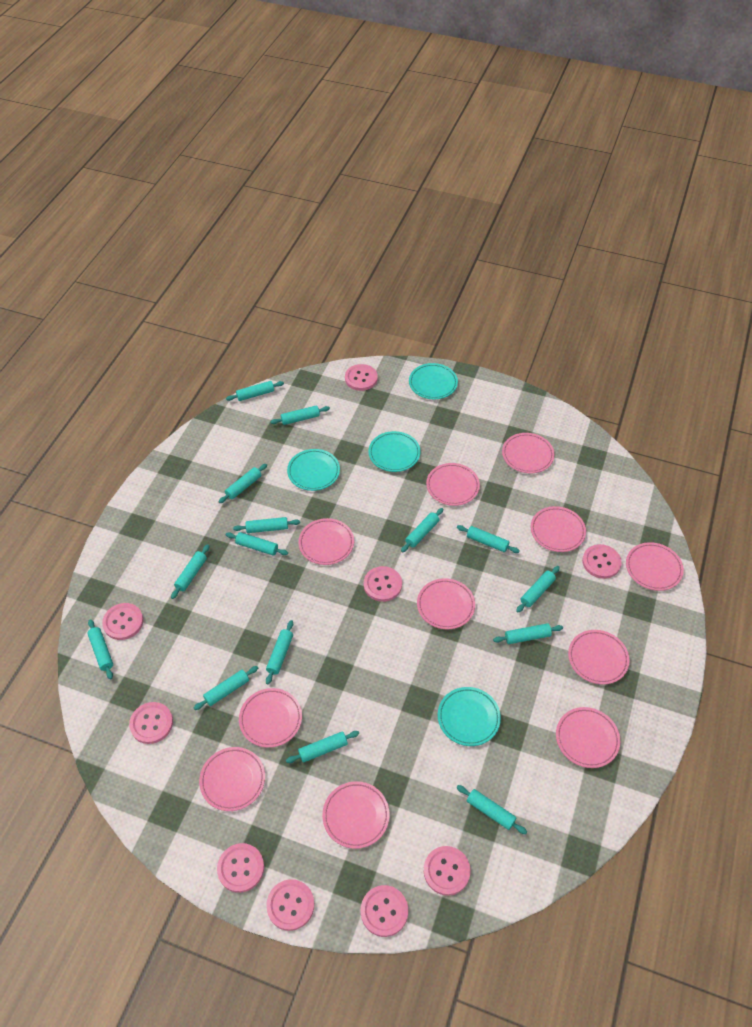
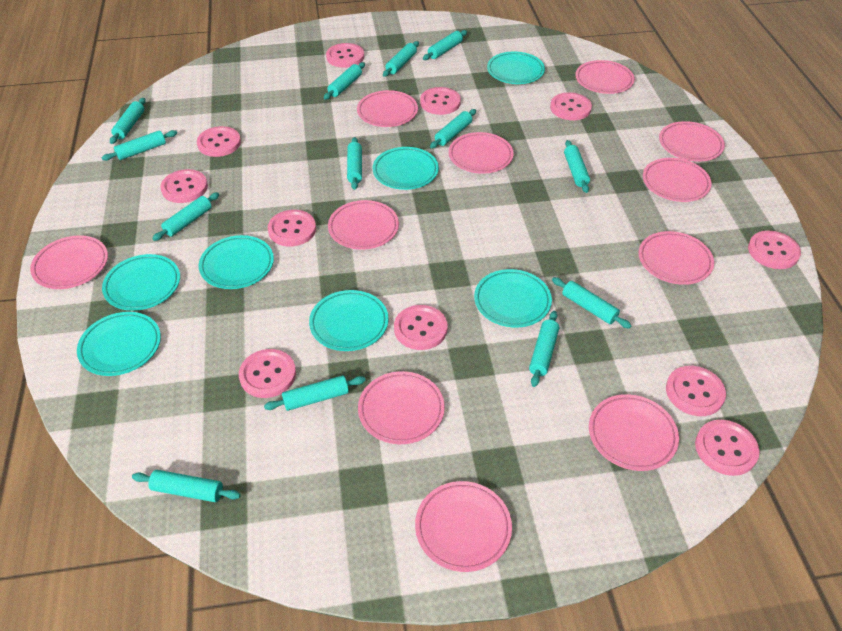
pink button: 9 -> 11
turquoise plate: 4 -> 7
turquoise rolling pin: 15 -> 13

